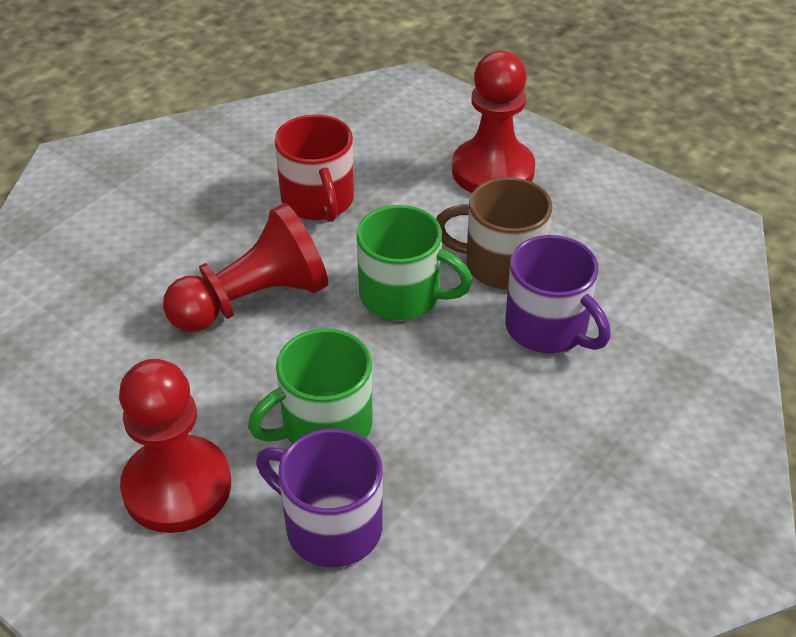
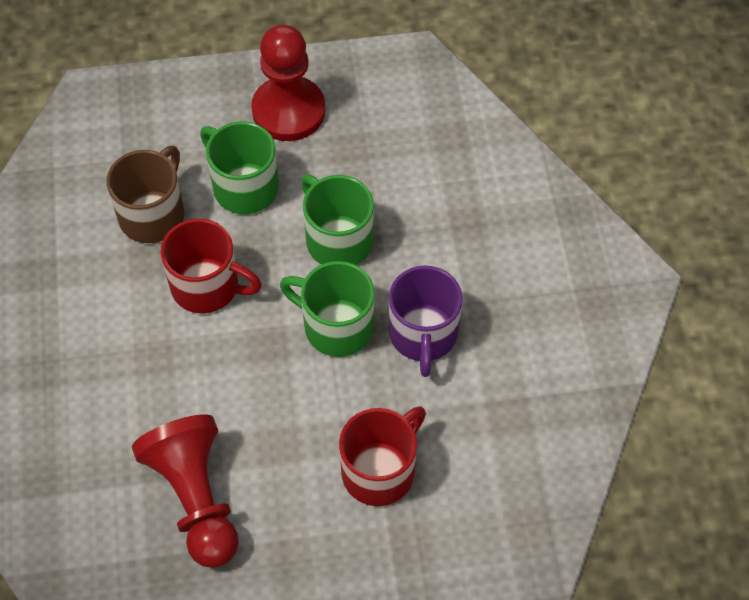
green mug: 2 -> 3
purple mug: 2 -> 1
red mug: 1 -> 2
red pawn: 3 -> 2

